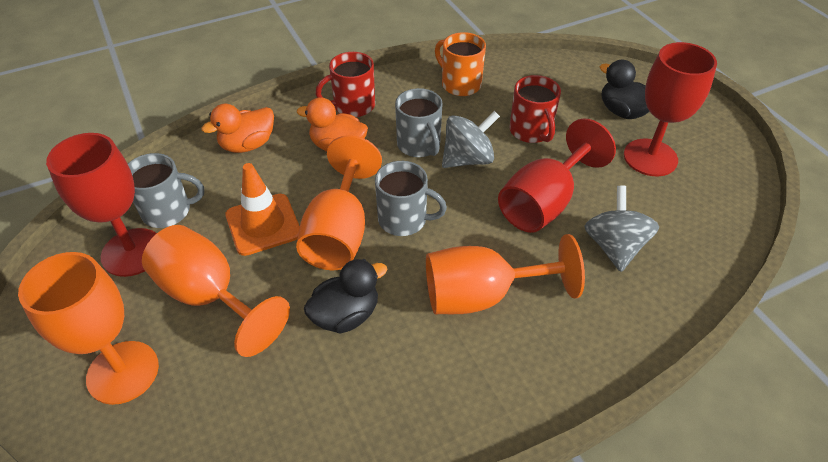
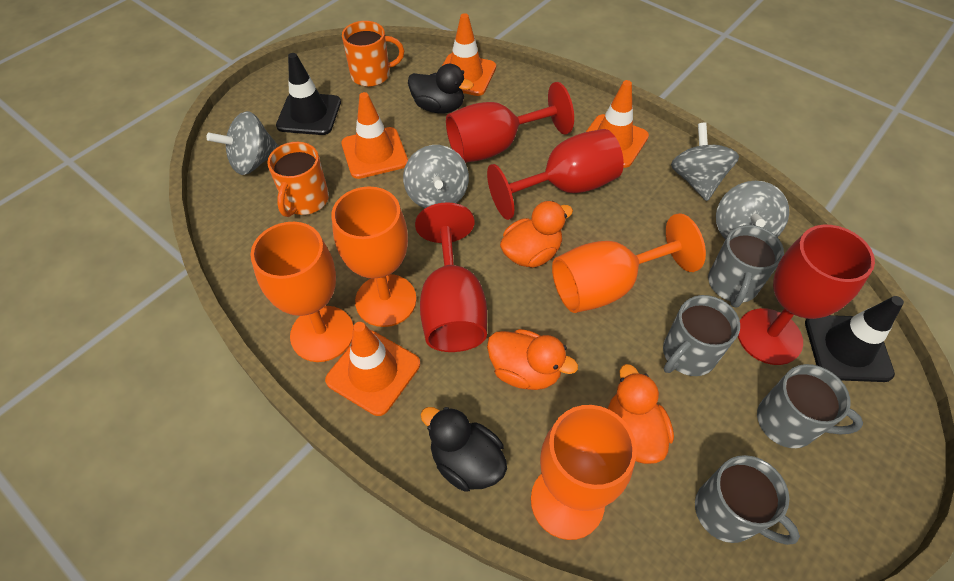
black traffic cone: 0 -> 2
grey mug: 3 -> 4
grey spinning top: 2 -> 4
orange duck: 2 -> 3
orange mug: 1 -> 2
orange traffic cone: 1 -> 4
red goblet: 3 -> 4
red mug: 2 -> 0

